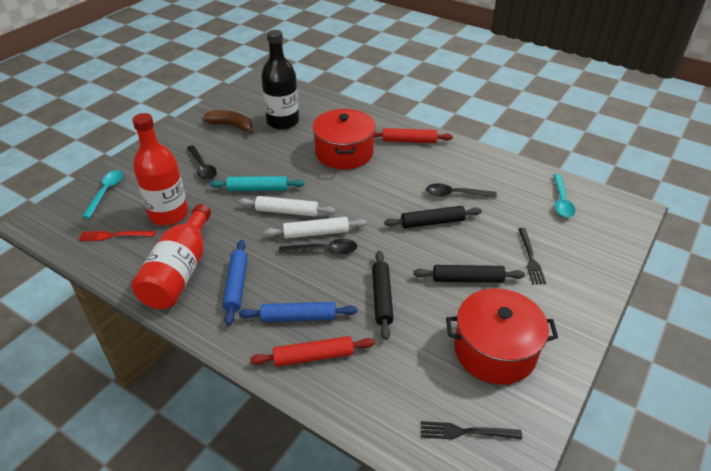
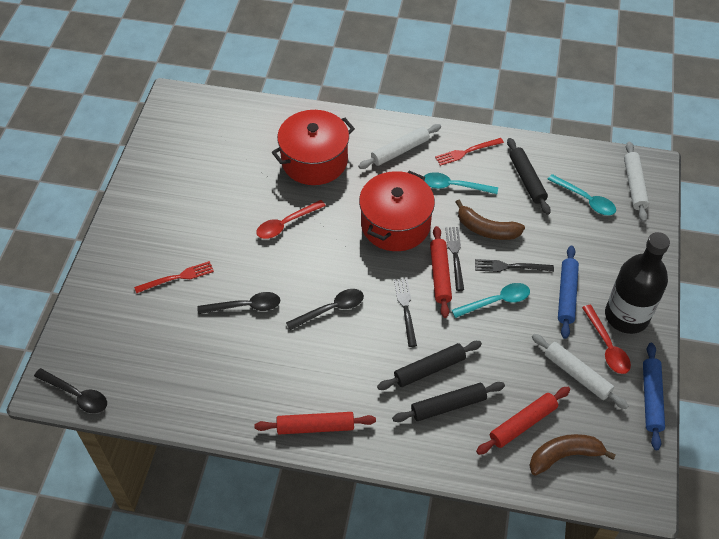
black fork: 2 -> 3
brown banana: 1 -> 2
red bottle: 2 -> 0
red fork: 1 -> 2
red rolling pin: 2 -> 3
red spoon: 0 -> 2
turquoise rolling pin: 1 -> 0
turquoise spoon: 2 -> 3
white rolling pin: 2 -> 3

